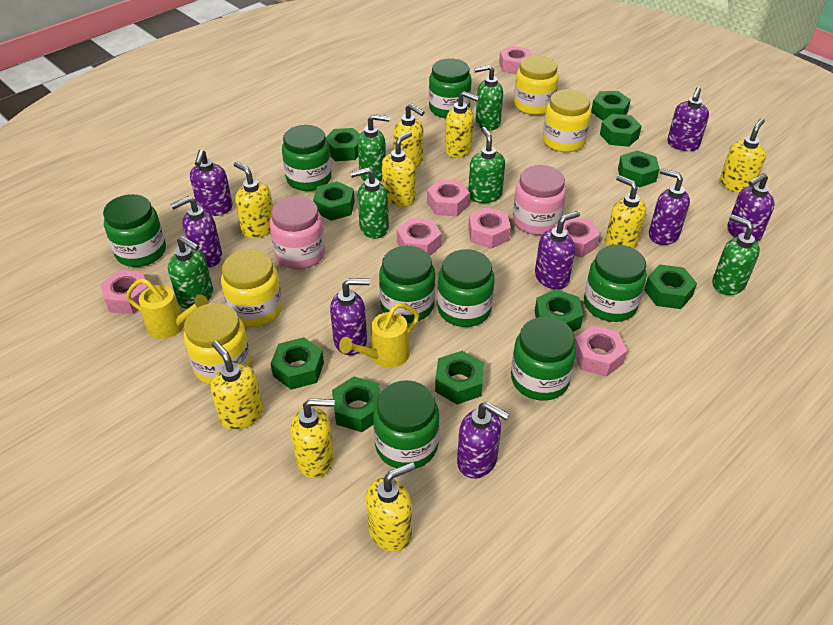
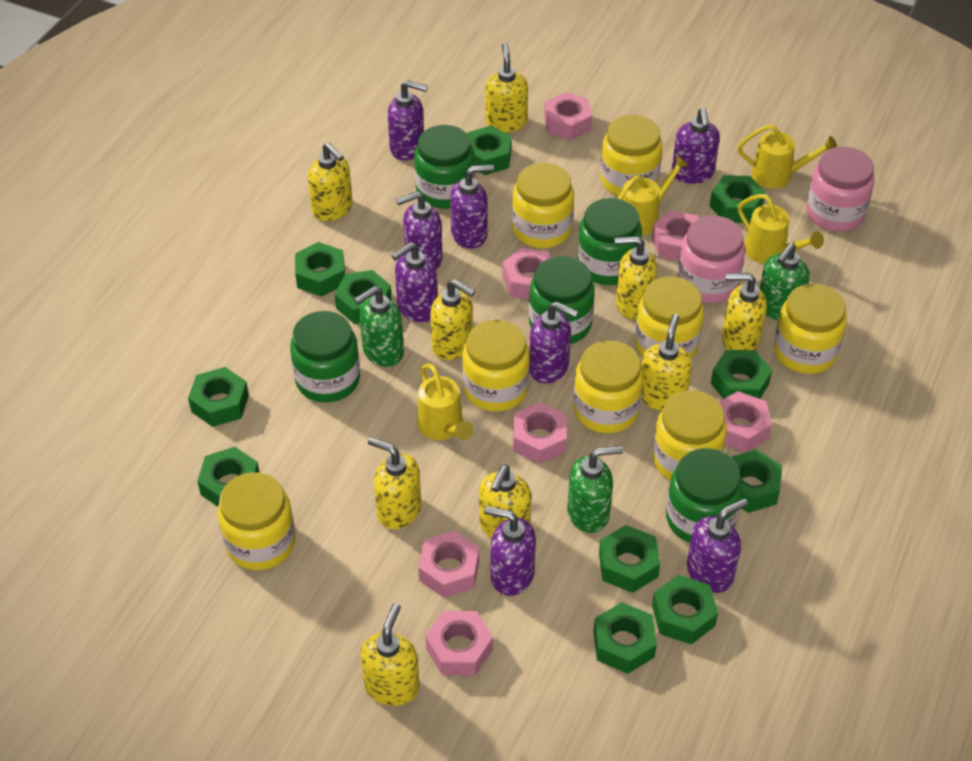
green jar: 8 -> 5
green nut: 10 -> 11
green soap dispenser: 6 -> 3
yellow jar: 4 -> 8
yellow watering can: 2 -> 4

